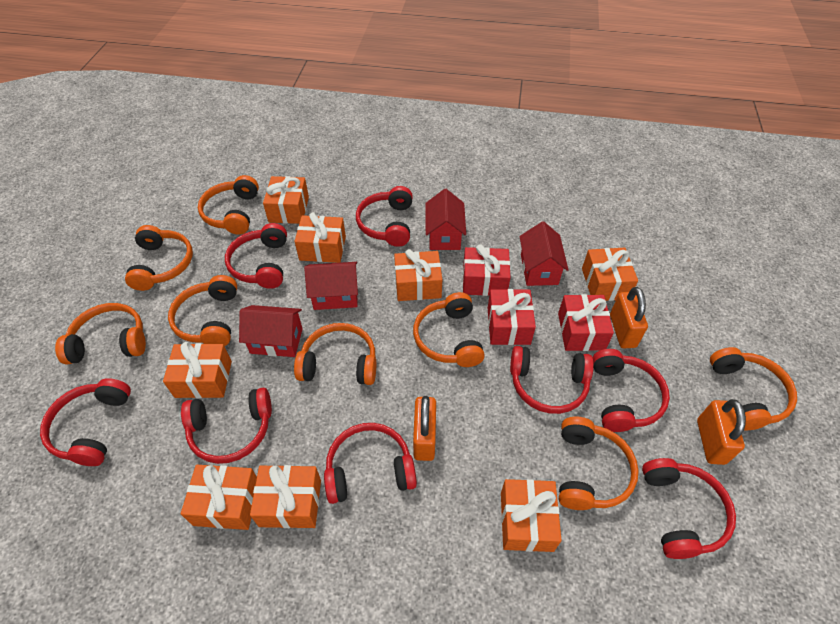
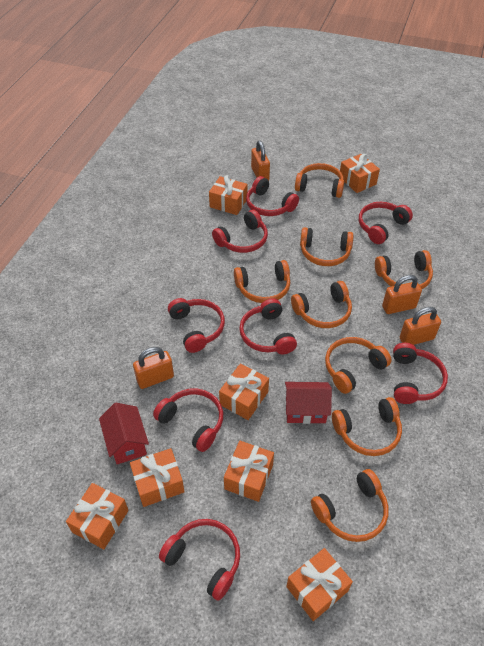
orange gift: 8 -> 7
orange padlock: 3 -> 4
red gift: 3 -> 0
red house: 4 -> 2

